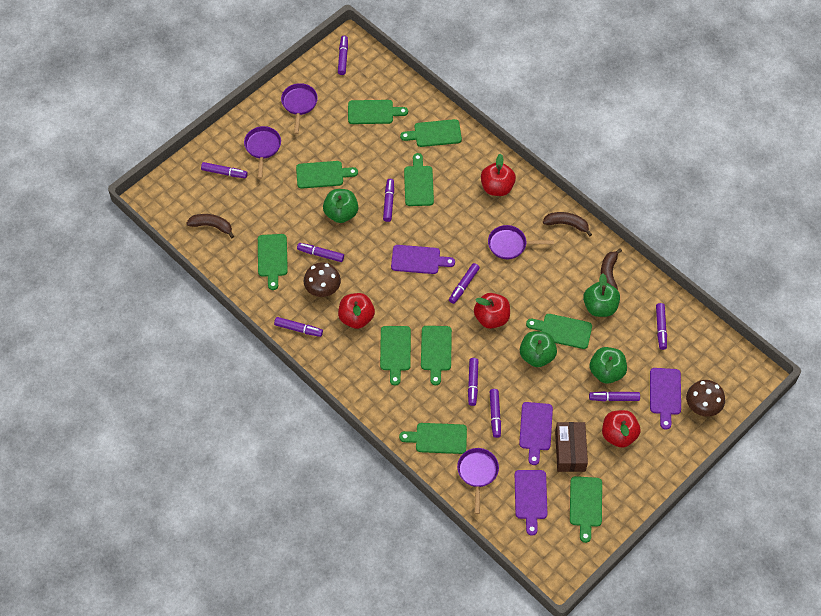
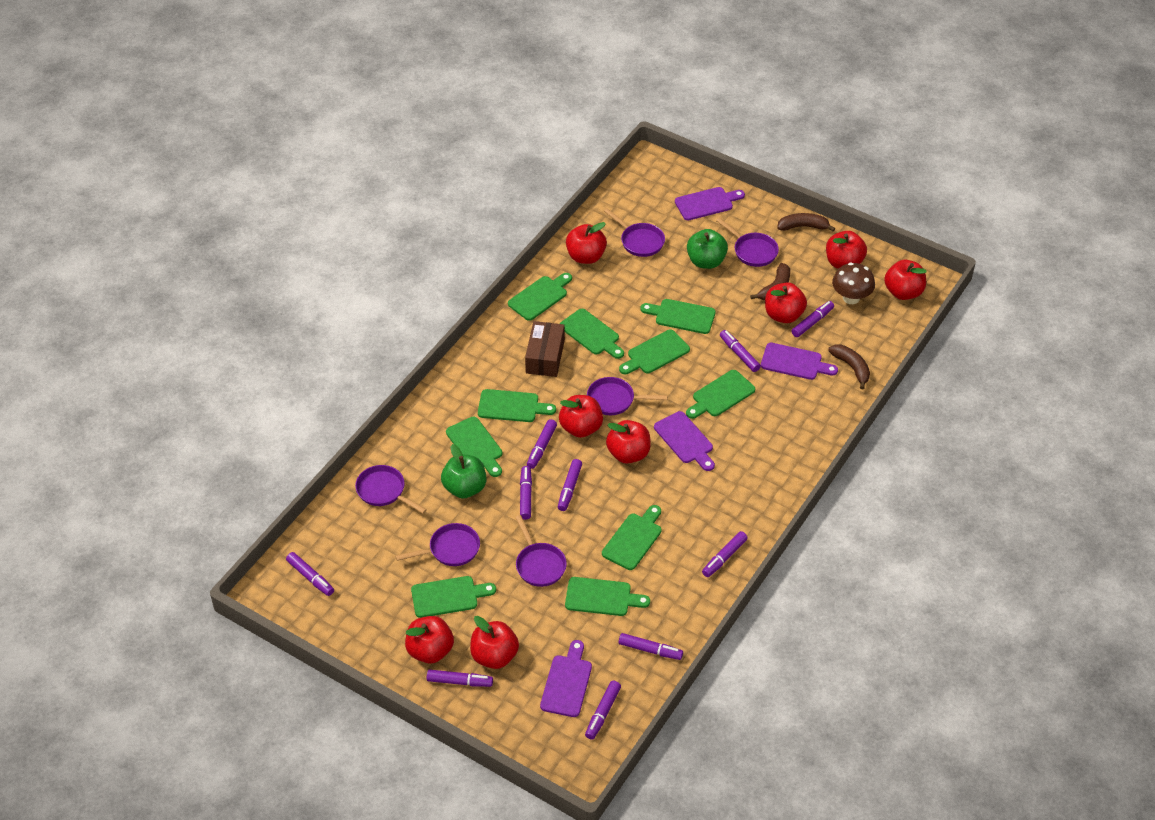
brown mushroom: 2 -> 1
green apple: 4 -> 2
purple pan: 4 -> 6
red apple: 4 -> 8

